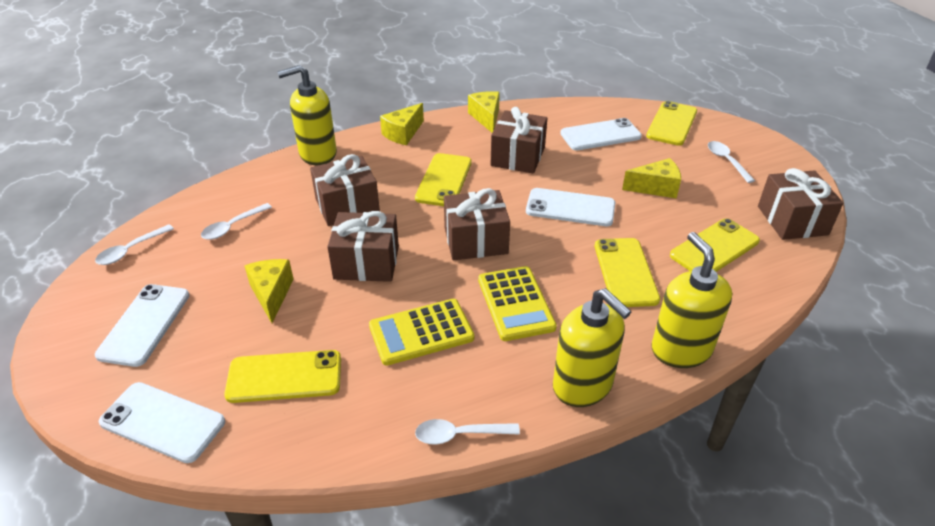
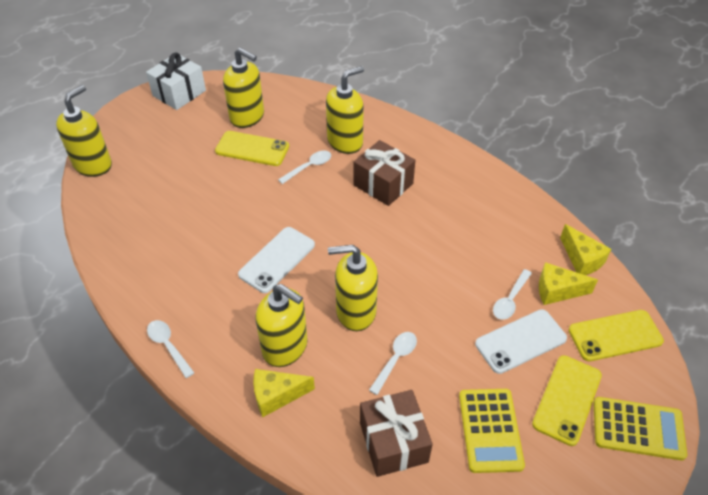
brown gift: 5 -> 2
white gift: 0 -> 1
white phone: 4 -> 2
yellow cheese: 4 -> 3
yellow phone: 5 -> 3
yellow soap dispenser: 3 -> 5

